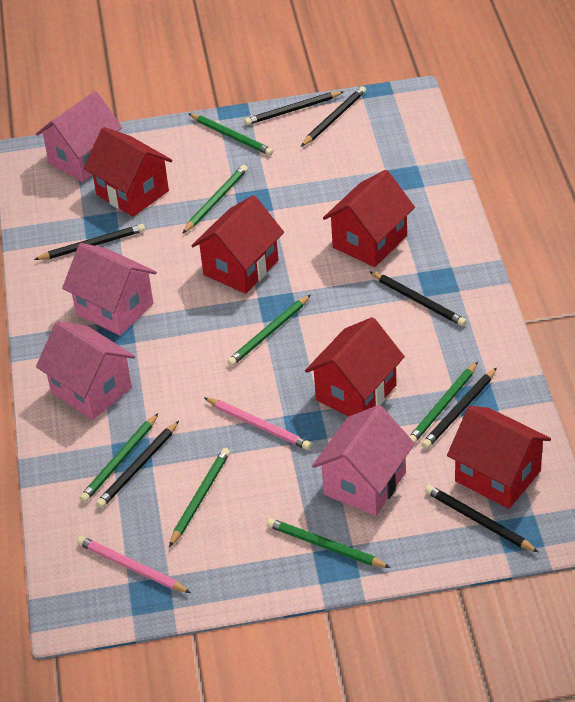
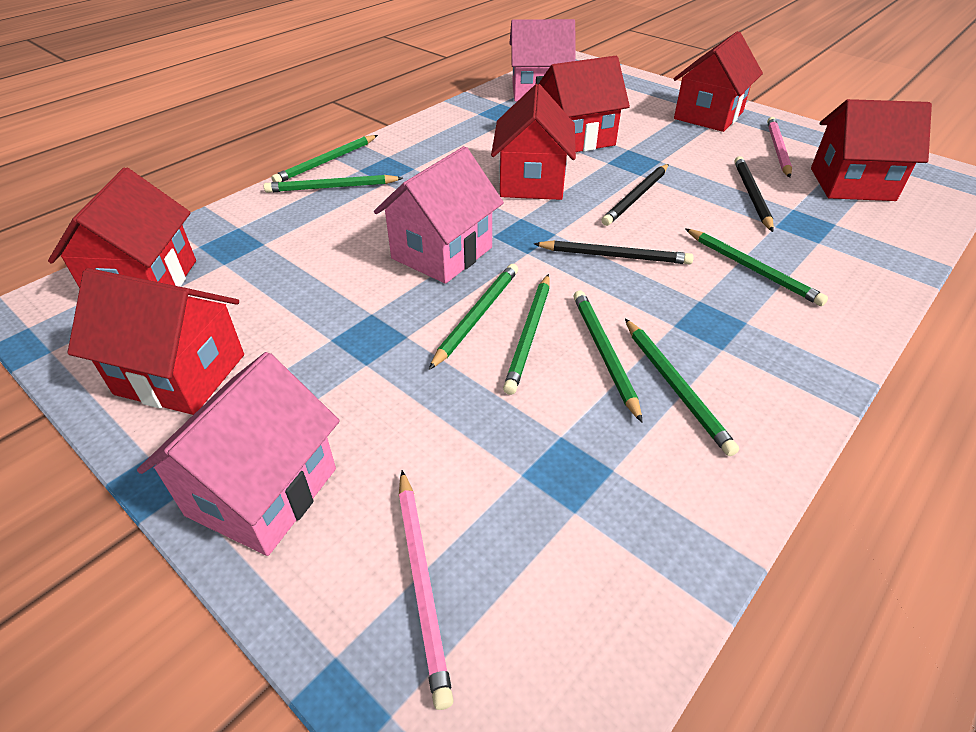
black pencil: 7 -> 3
pink house: 4 -> 3
red house: 5 -> 6

